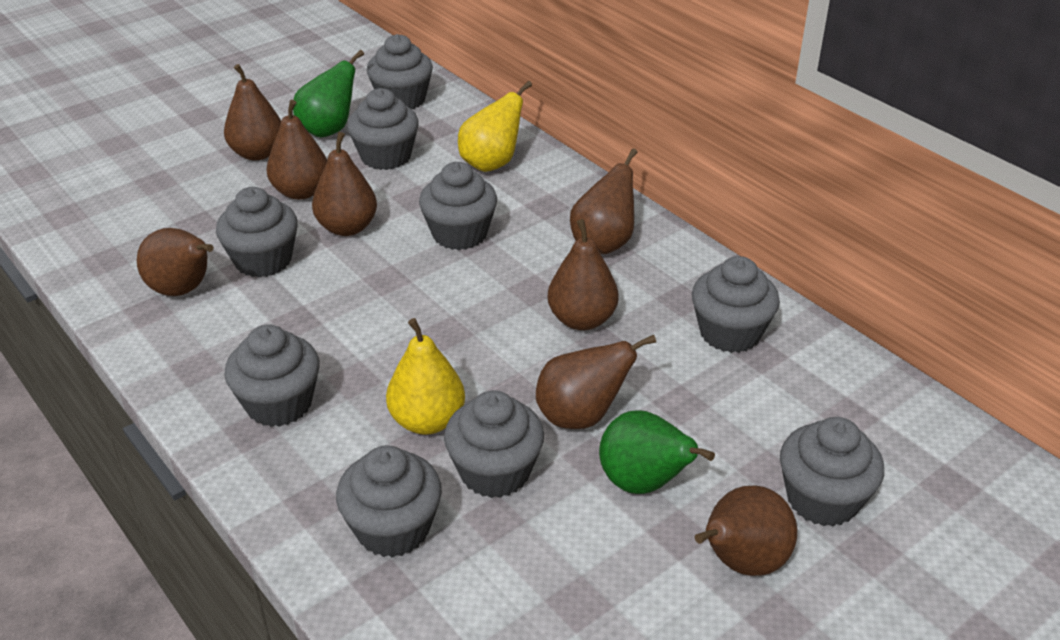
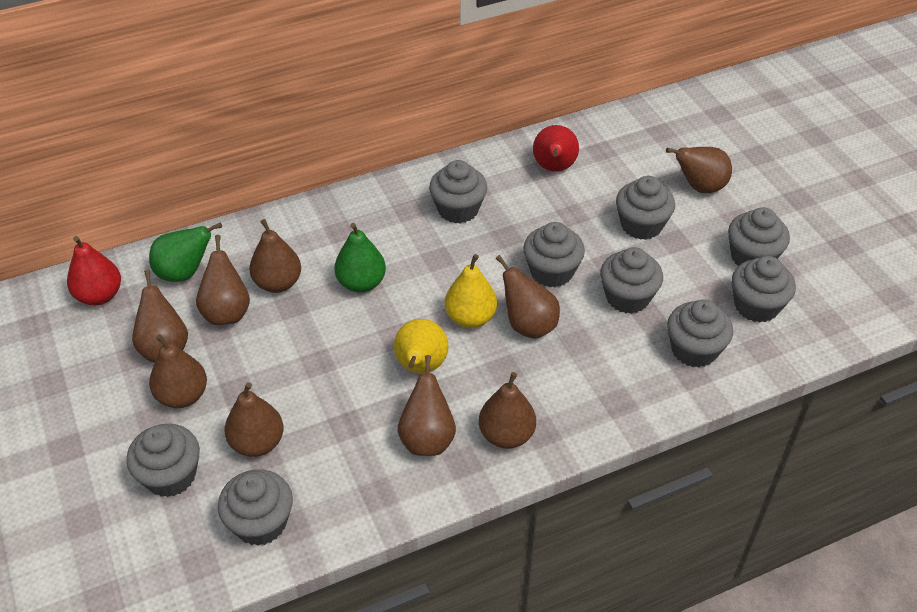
brown pear: 8 -> 9
red pear: 0 -> 2

